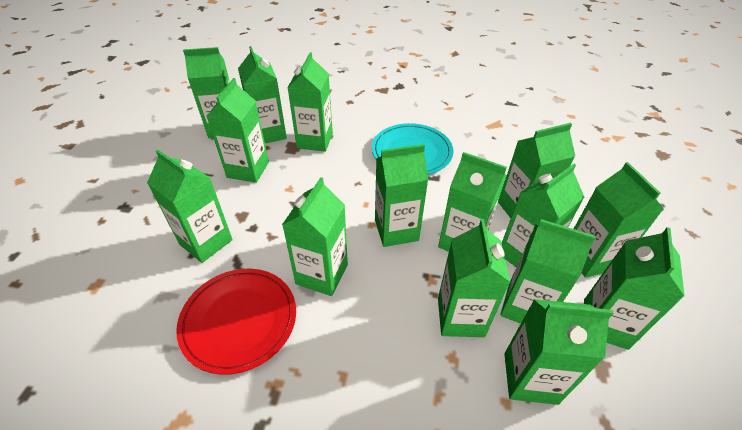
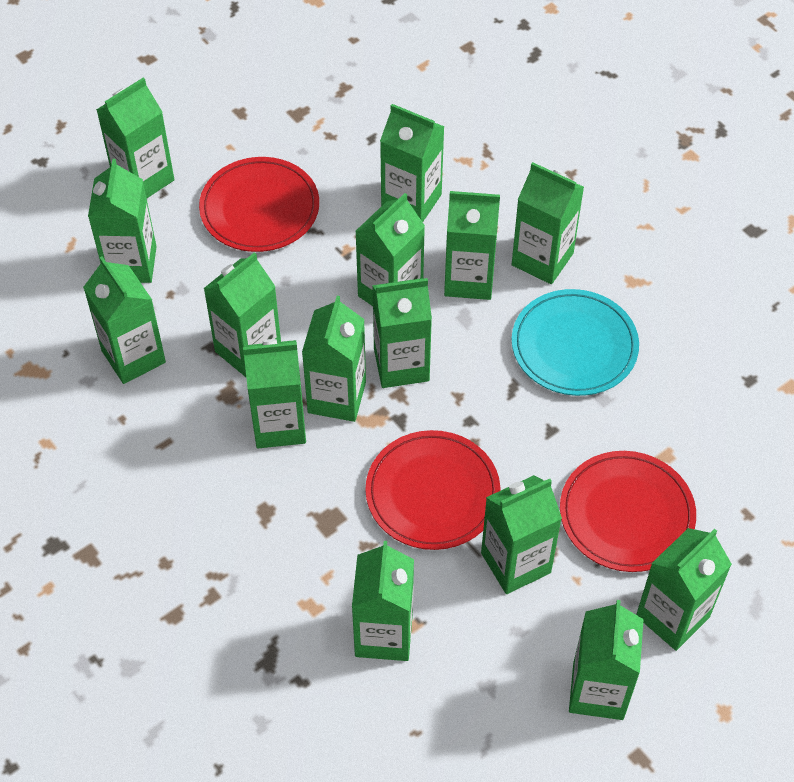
red plate: 1 -> 3

